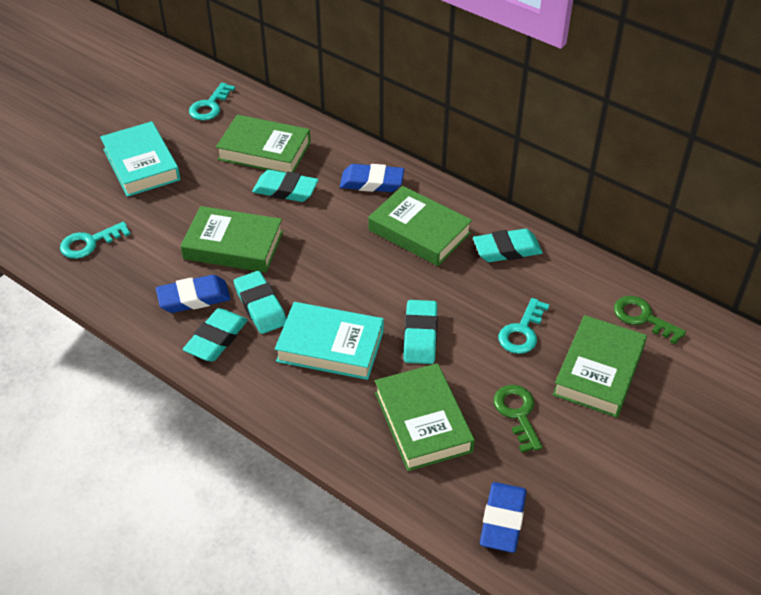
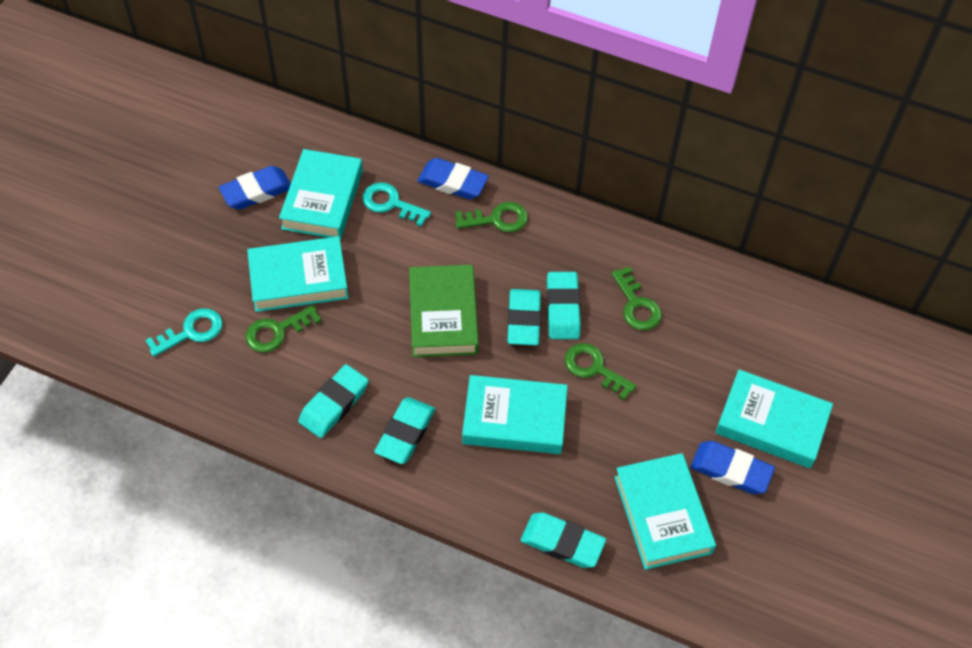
green book: 5 -> 1
green key: 2 -> 4
turquoise book: 2 -> 5
turquoise key: 3 -> 2

